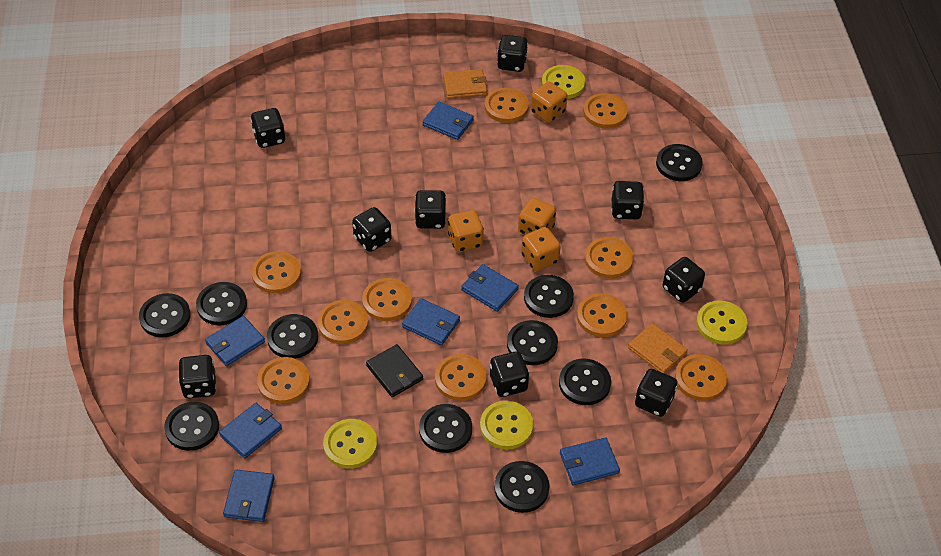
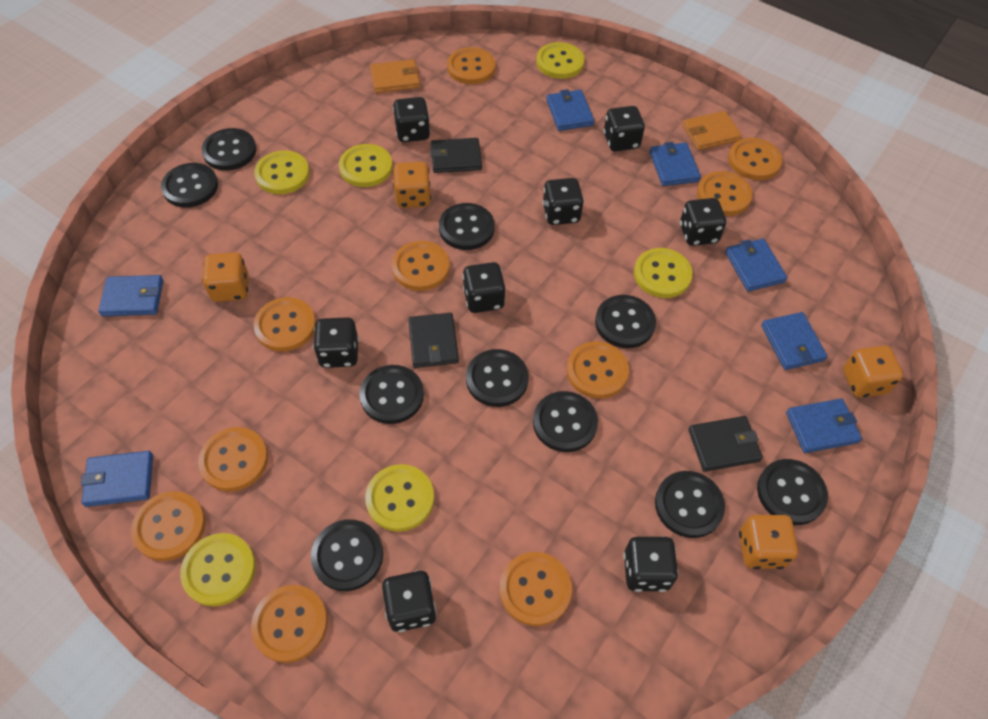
black dice: 9 -> 8
black wallet: 1 -> 3
yellow button: 4 -> 6

